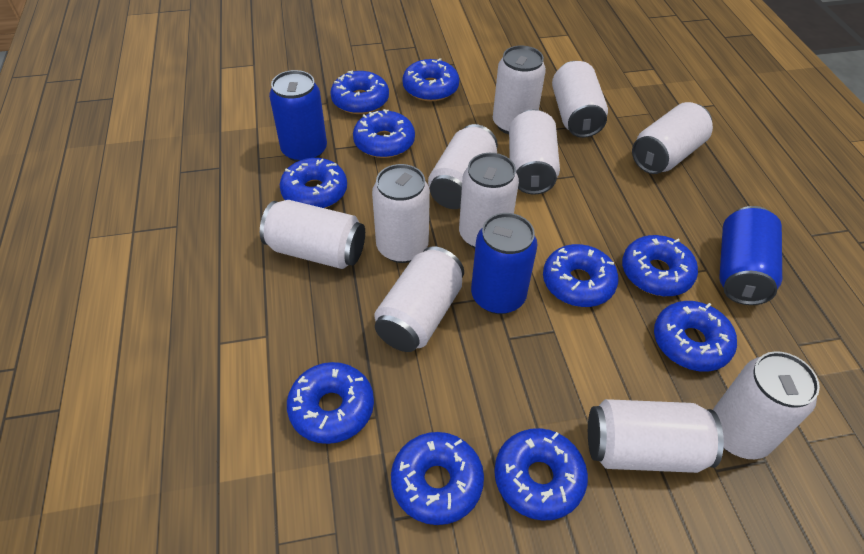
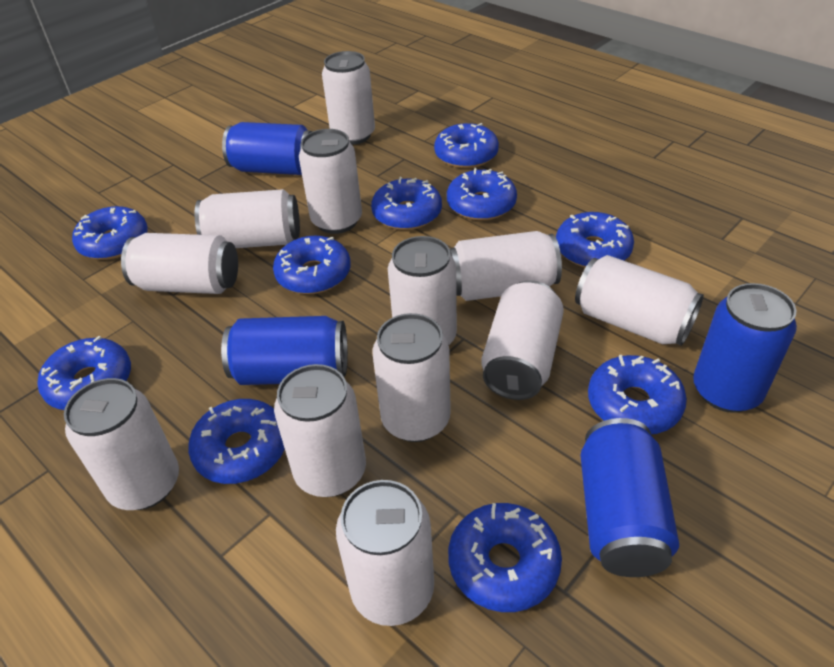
blue can: 3 -> 4
white can: 11 -> 12

